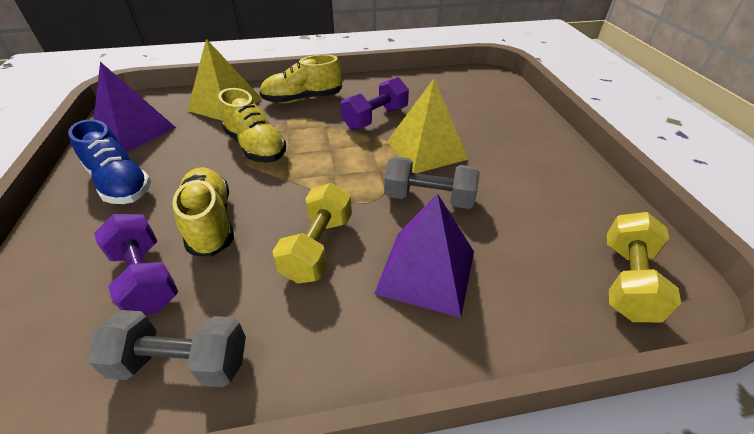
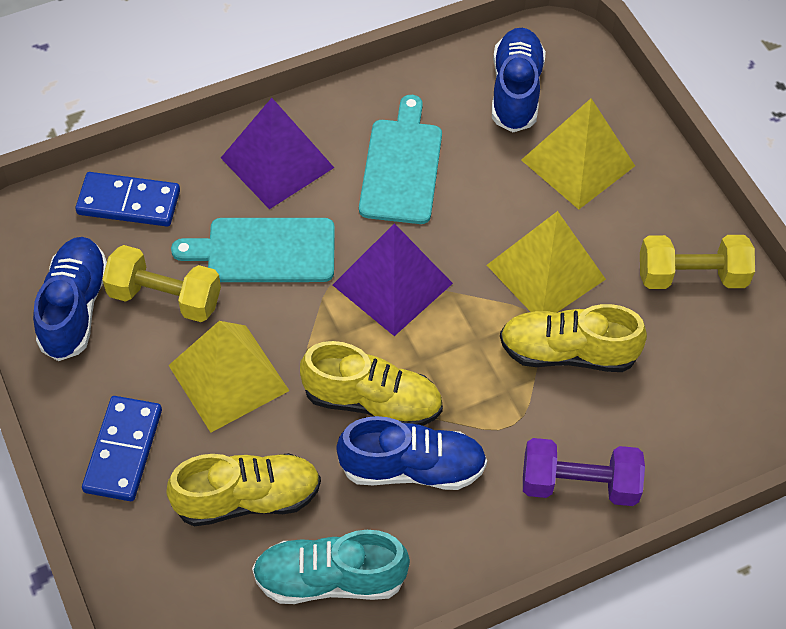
blue domino: 0 -> 2
blue shoe: 1 -> 3
grey dumbbell: 2 -> 0
purple dumbbell: 2 -> 1
turquoise cutting board: 0 -> 2
turquoise shoe: 0 -> 1
yellow pyramid: 2 -> 3

